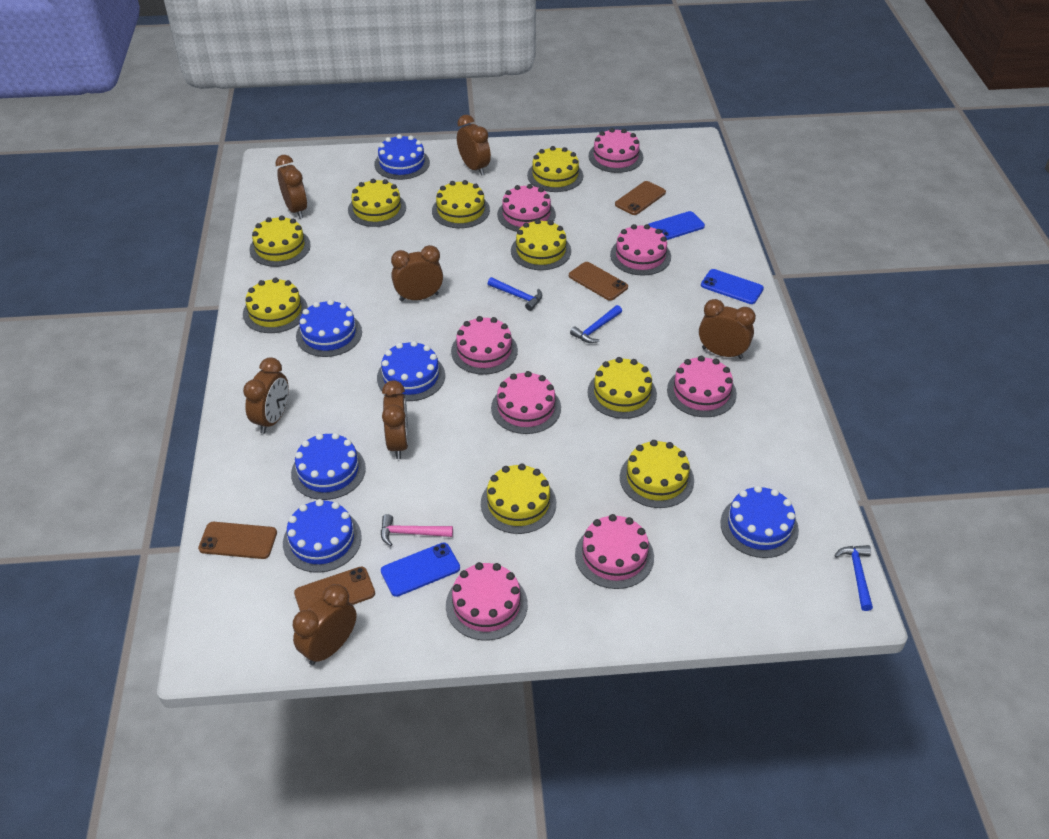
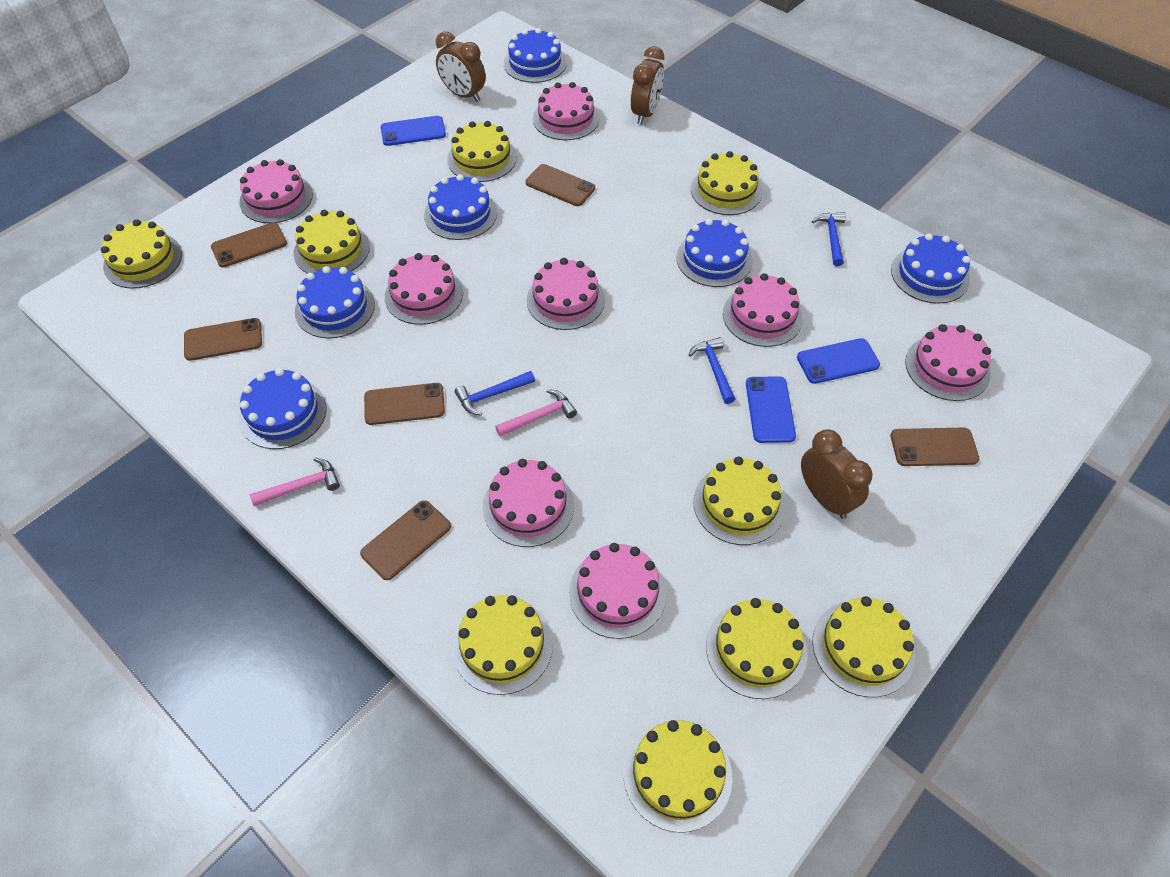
brown clock: 7 -> 3
brown phone: 4 -> 6
pink hammer: 1 -> 2

